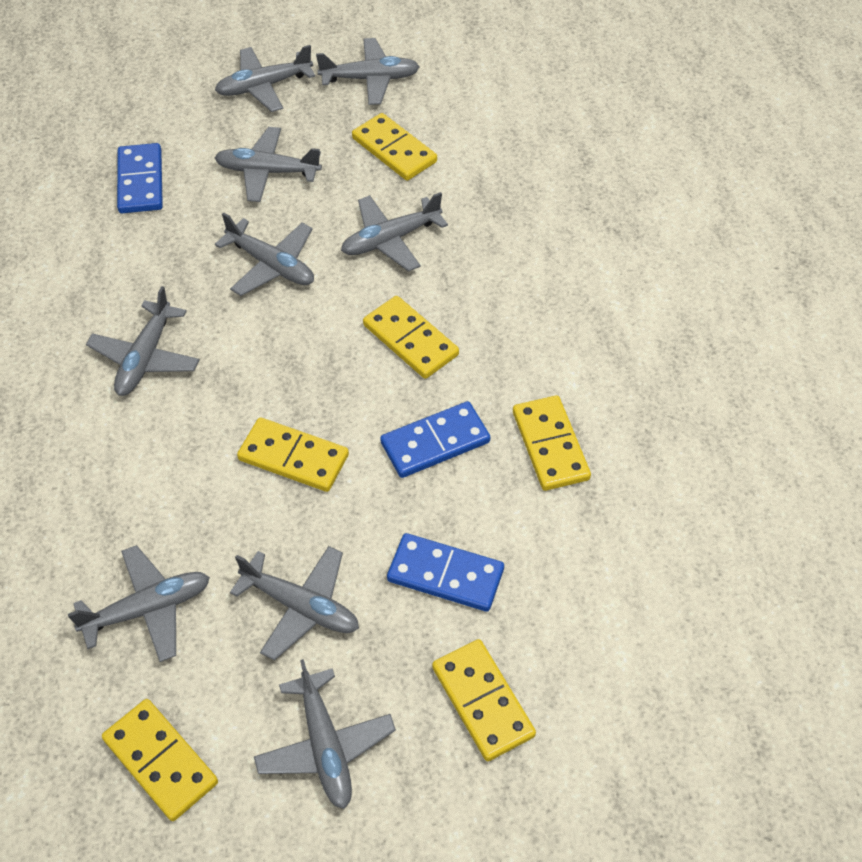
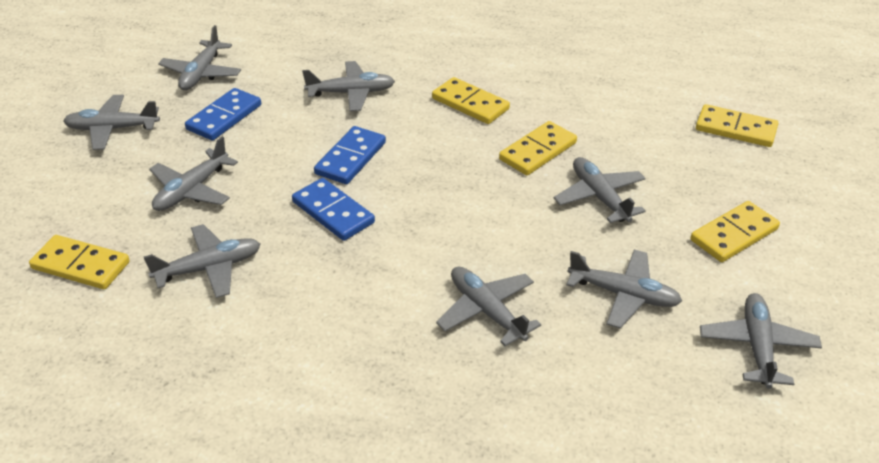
yellow domino: 6 -> 5

